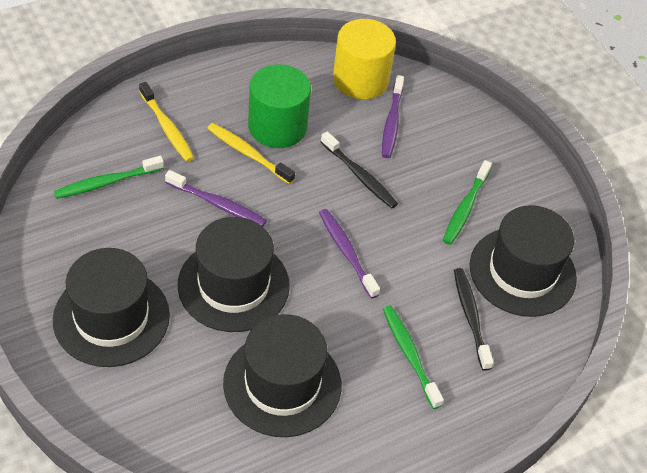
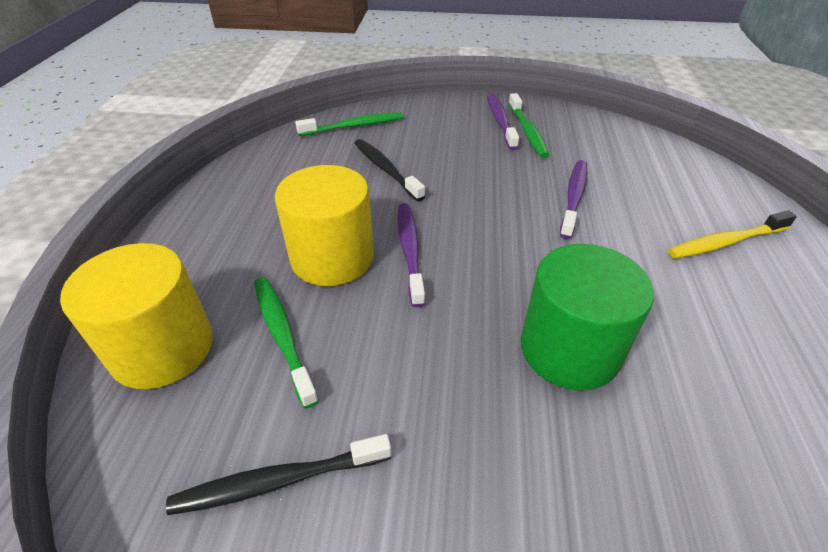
black hat: 4 -> 0
yellow cylinder: 1 -> 2
yellow toothbrush: 2 -> 1

